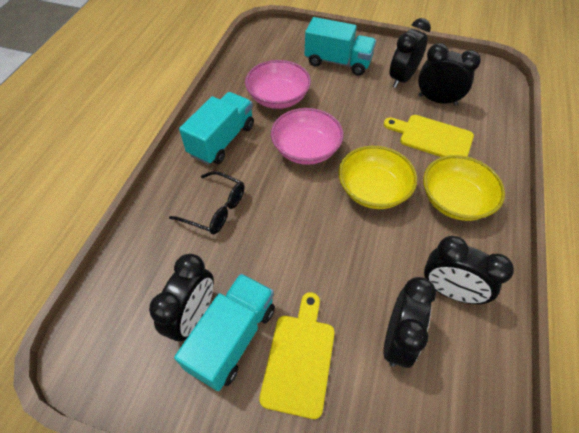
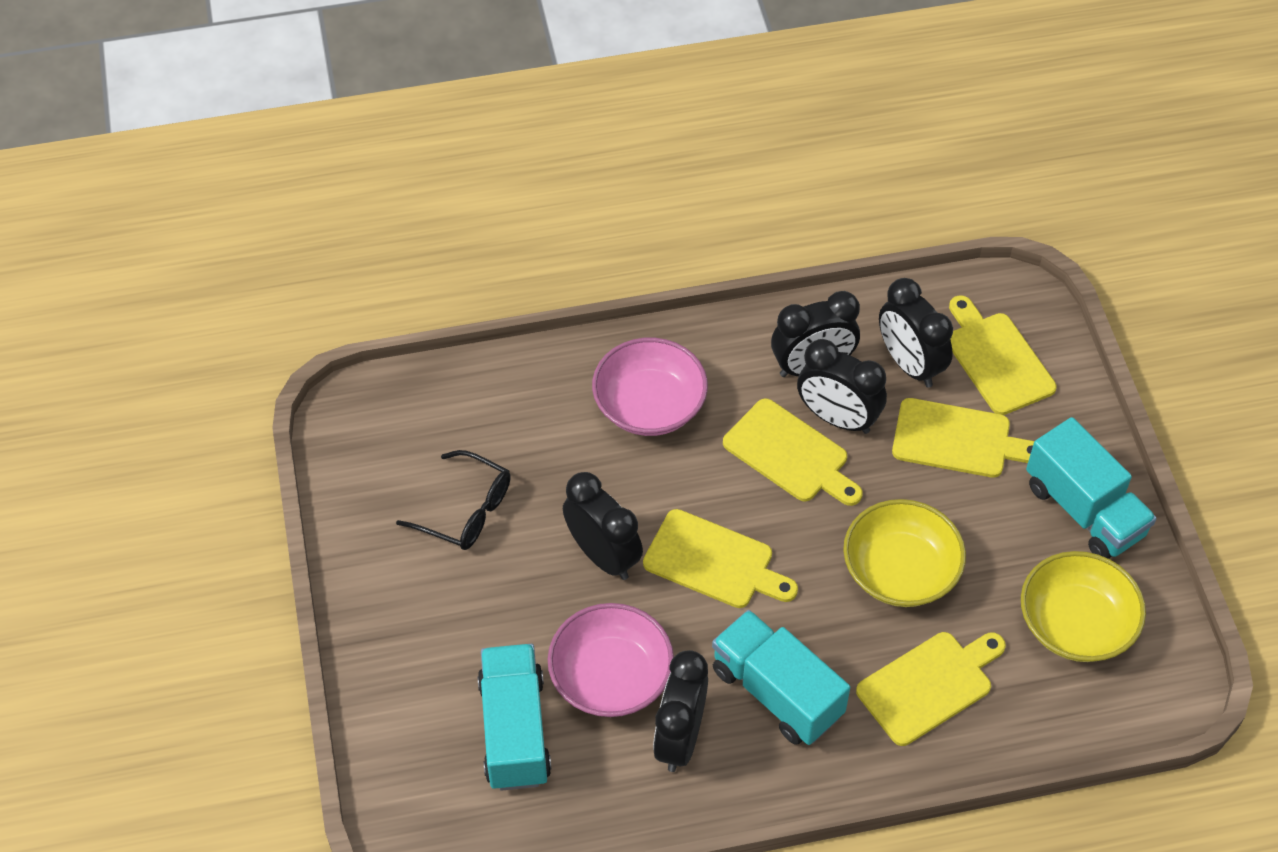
yellow cutting board: 2 -> 5

